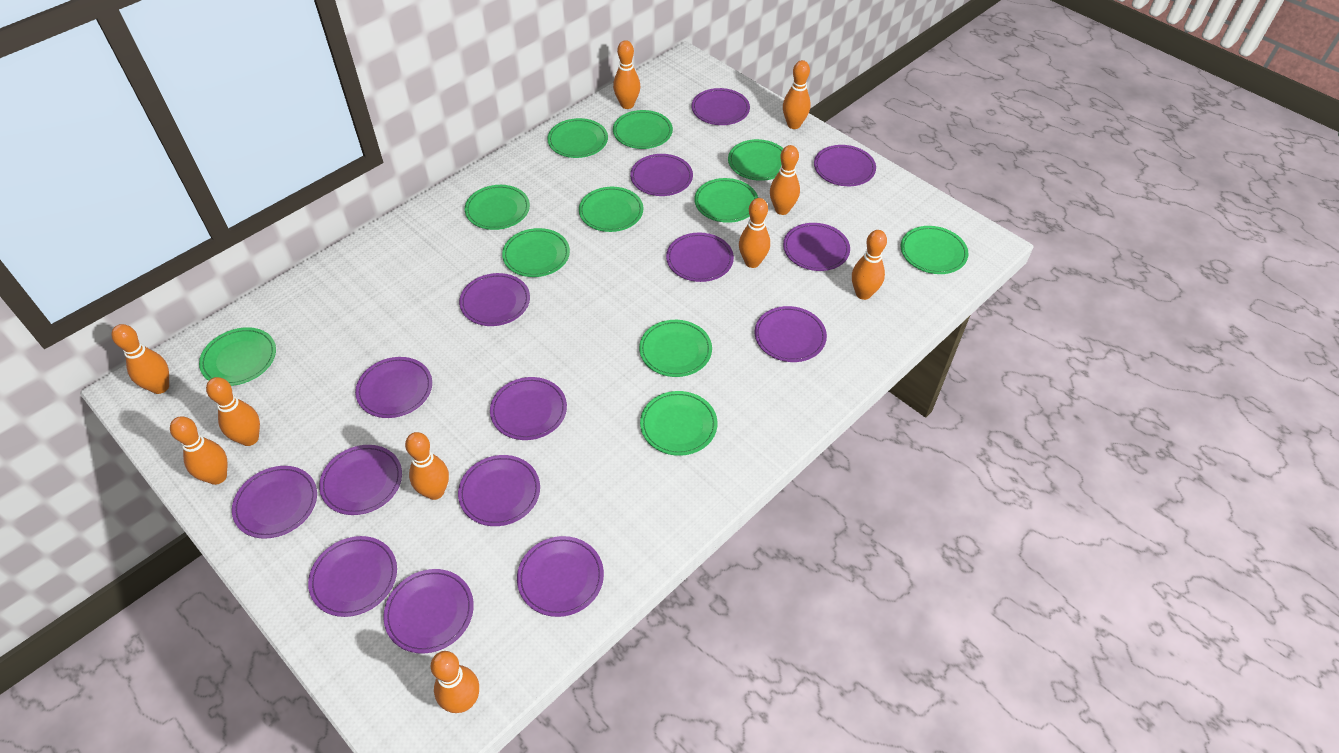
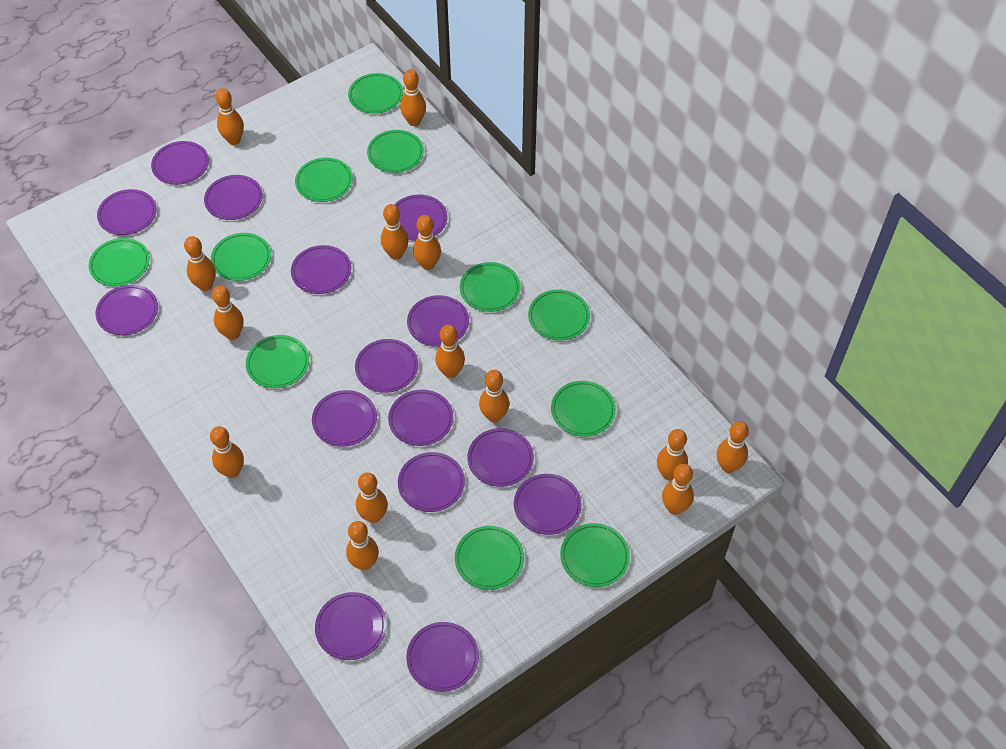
orange bowling pin: 10 -> 14

